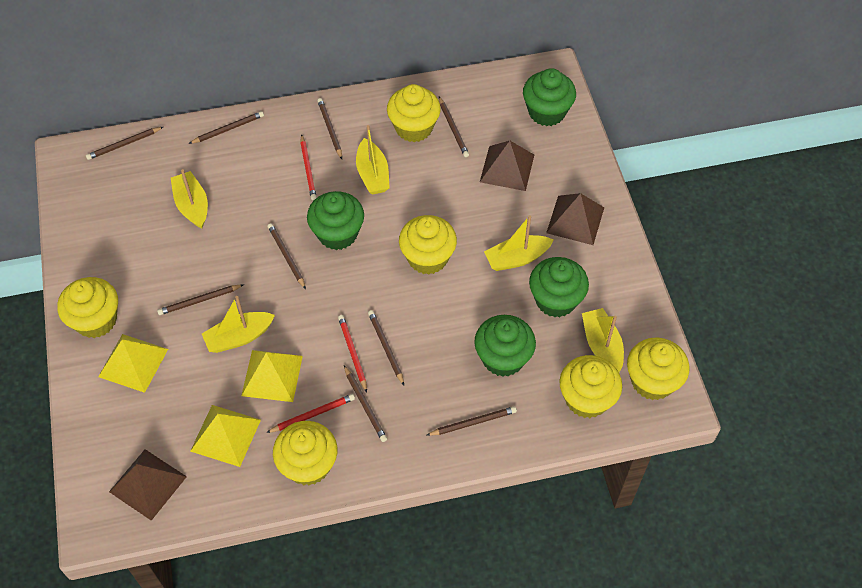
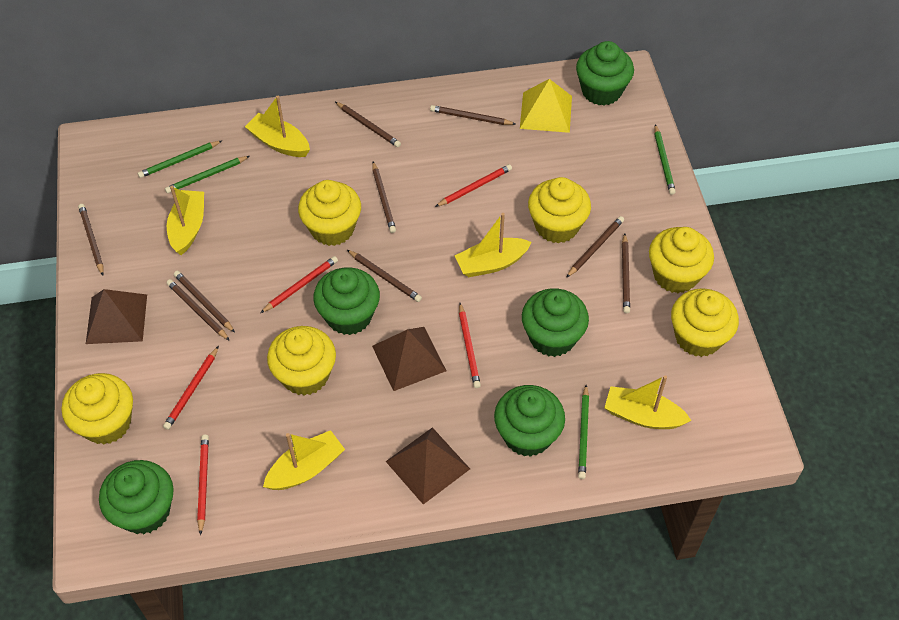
green cupcake: 4 -> 5
green pencil: 0 -> 4
red pencil: 3 -> 5
yellow pyramid: 3 -> 1

